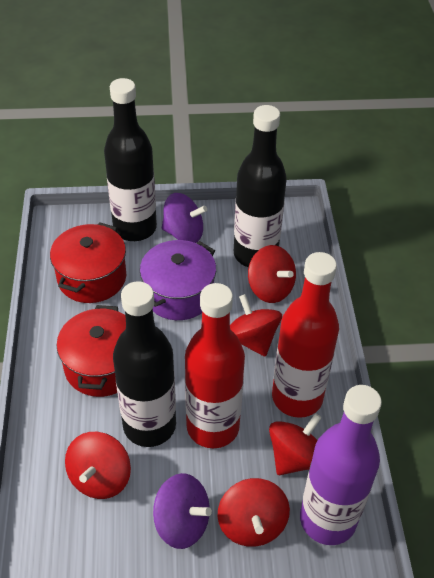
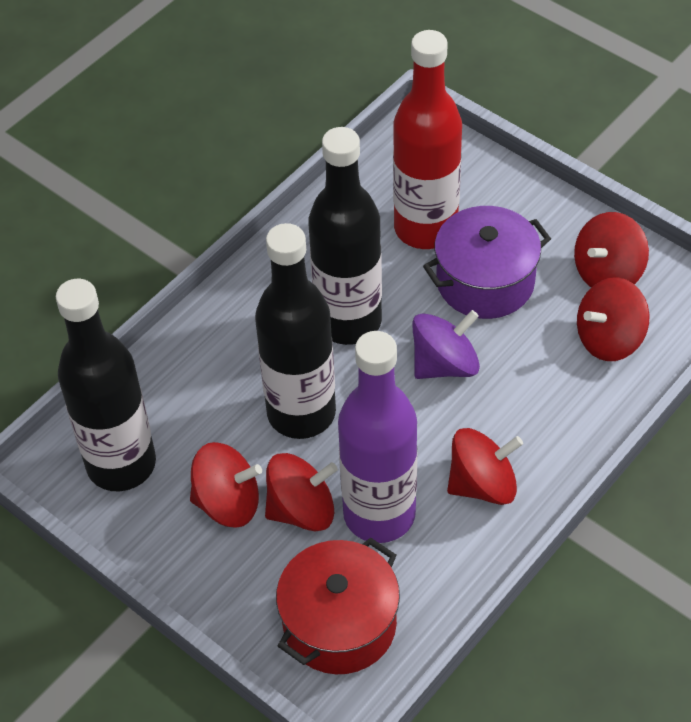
purple spinning top: 2 -> 1
red bottle: 2 -> 1
red pot: 2 -> 1

